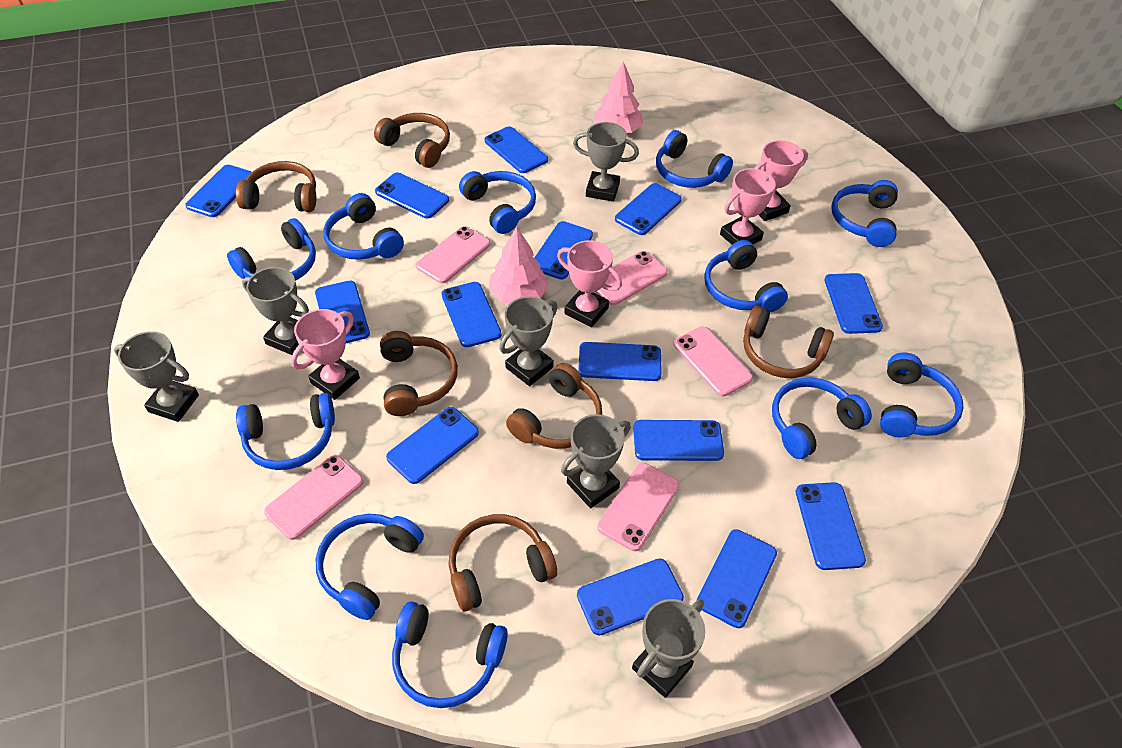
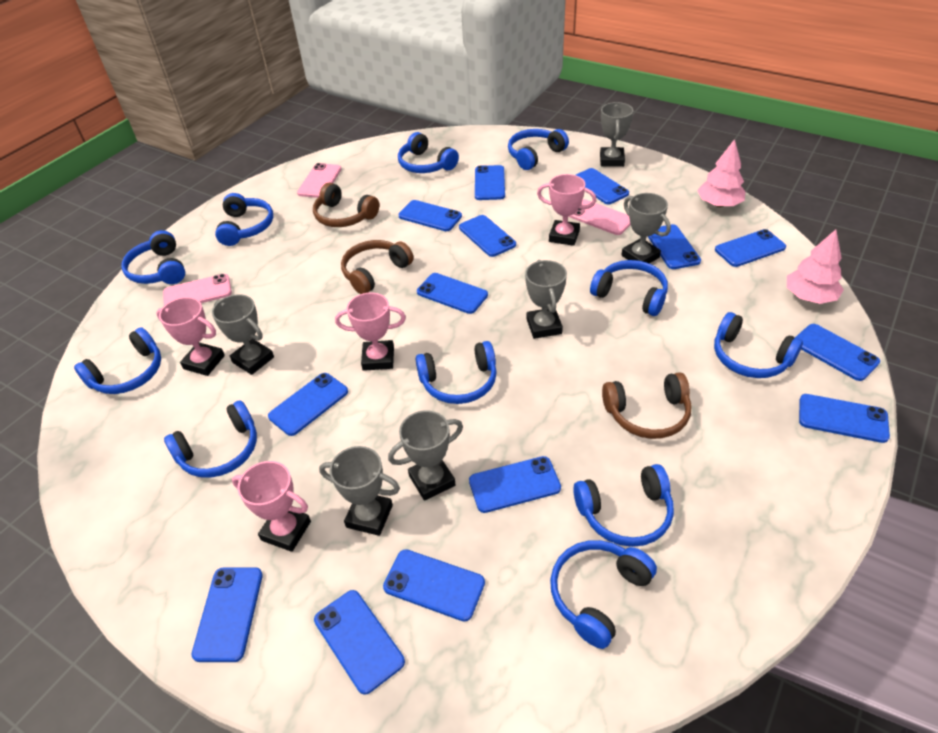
brown headphones: 6 -> 3
pink phone: 5 -> 3

